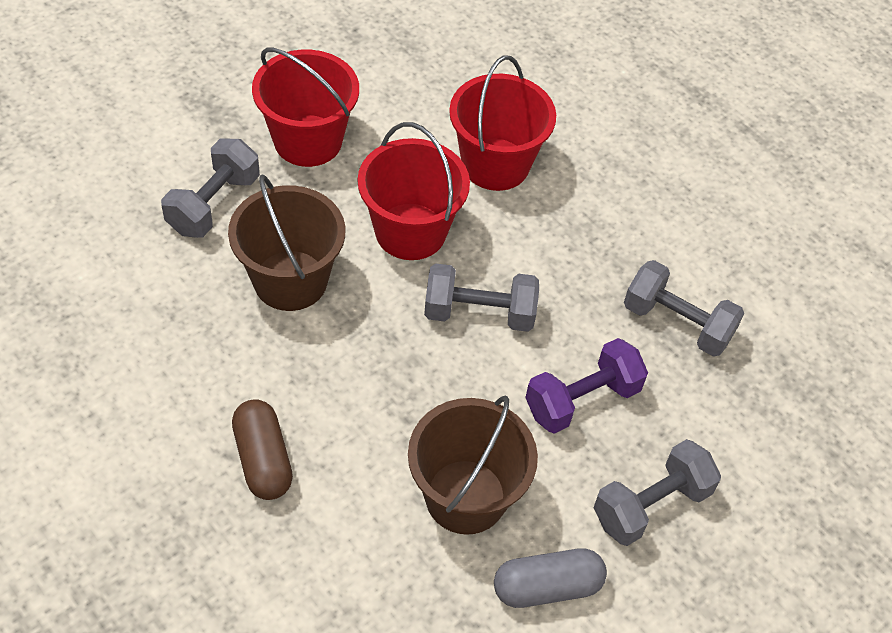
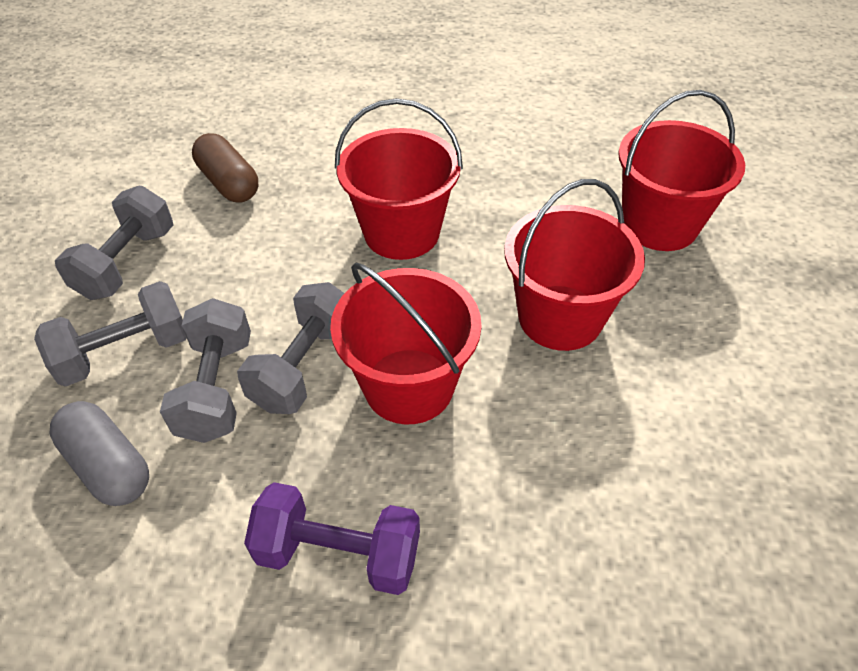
brown bucket: 2 -> 0
red bucket: 3 -> 4

